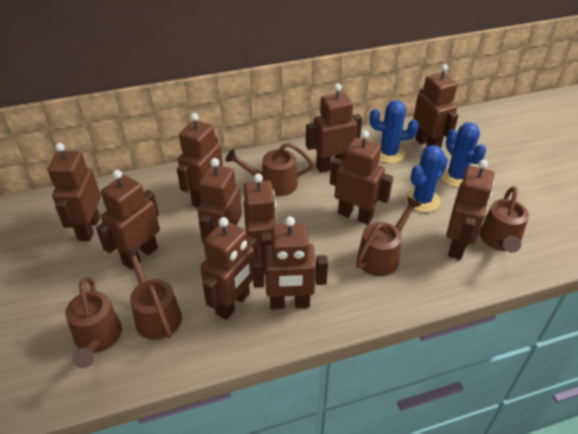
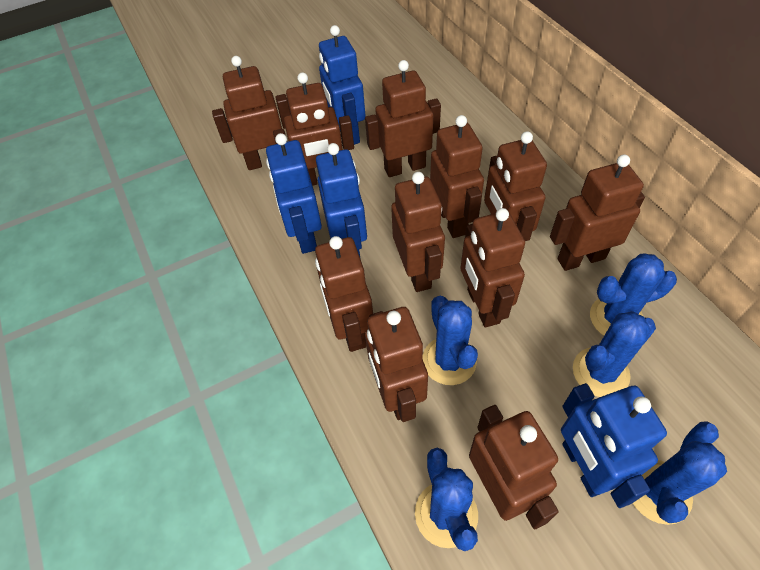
blue cactus: 3 -> 5
blue robot: 0 -> 4
brown watering can: 5 -> 0

